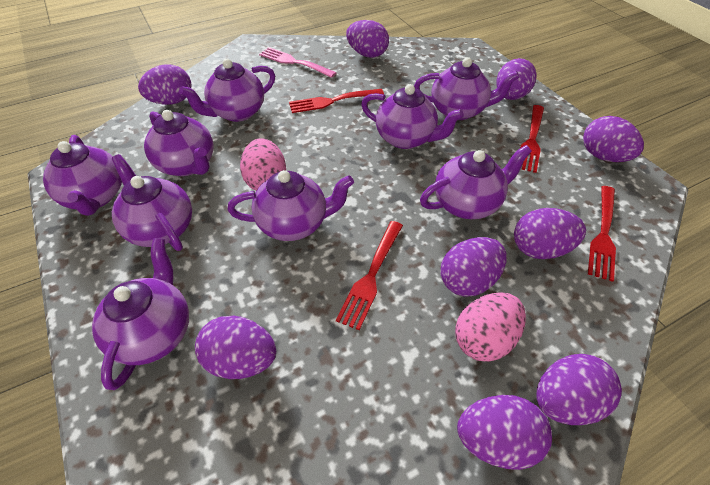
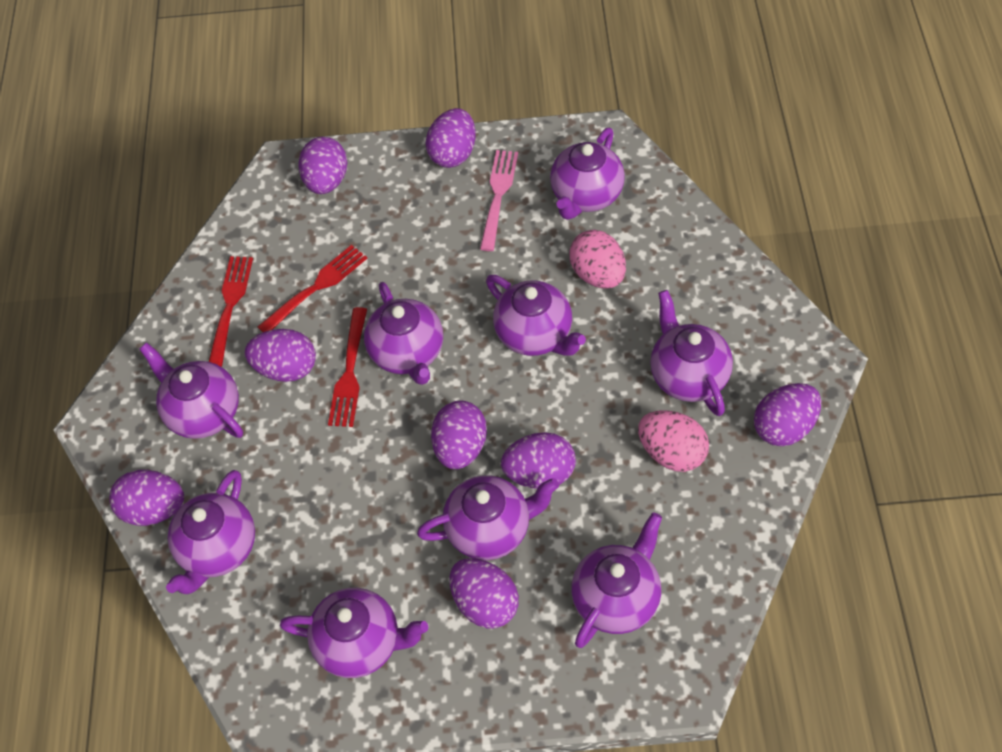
purple egg: 9 -> 8
red fork: 4 -> 3

